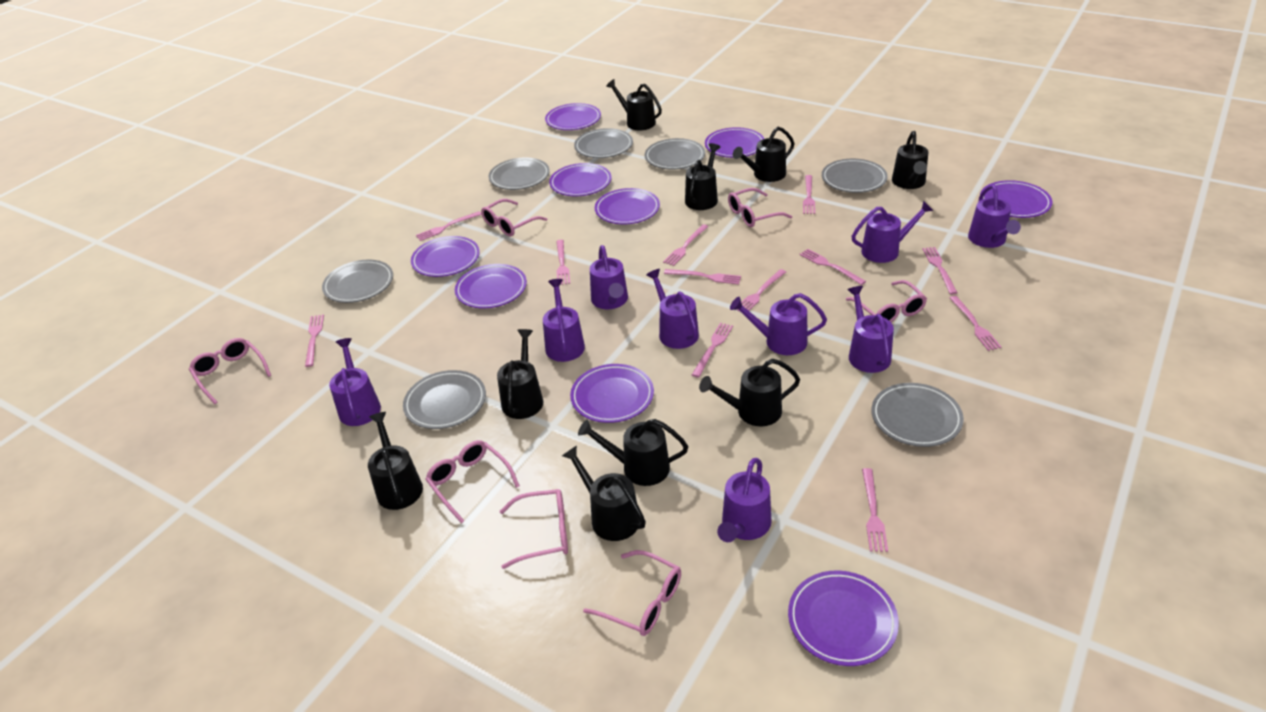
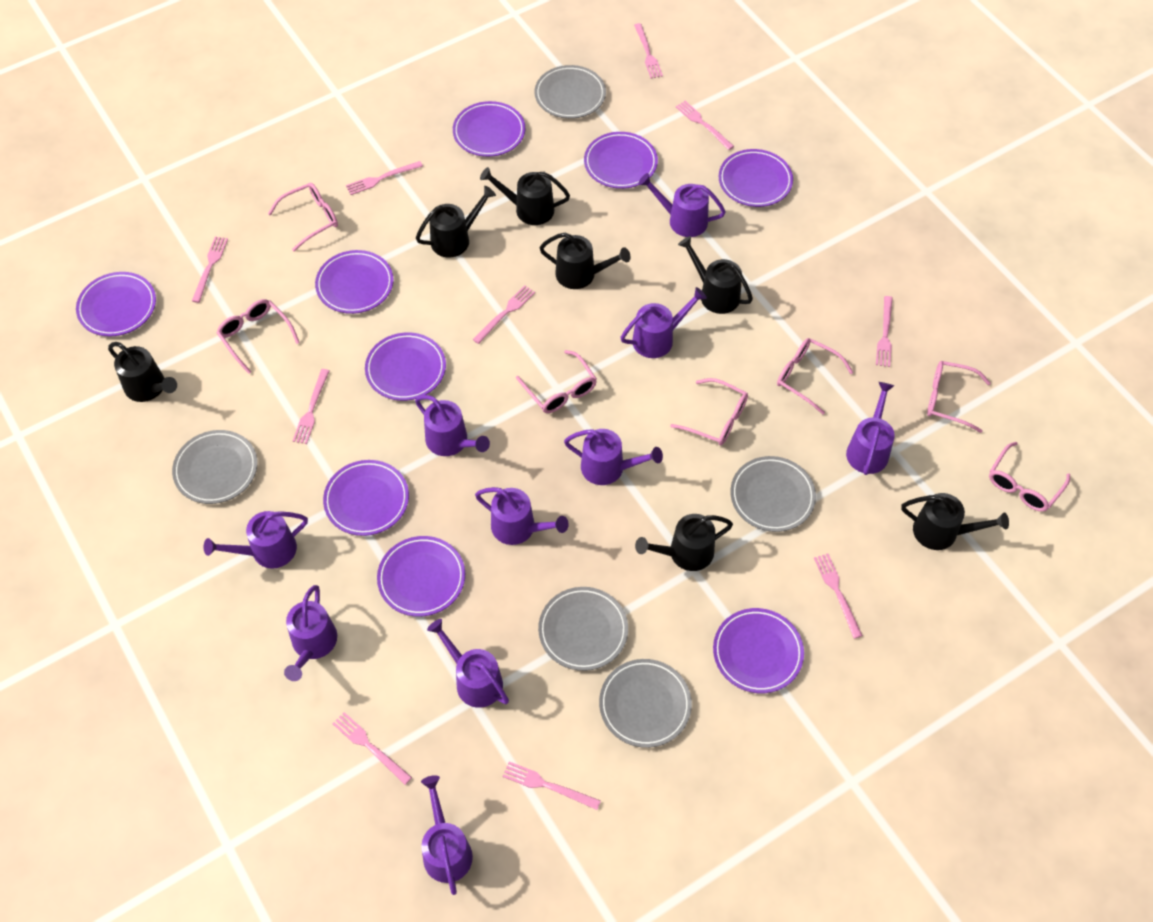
black watering can: 9 -> 7
grey plate: 7 -> 5
pink fork: 12 -> 10
purple watering can: 9 -> 10

